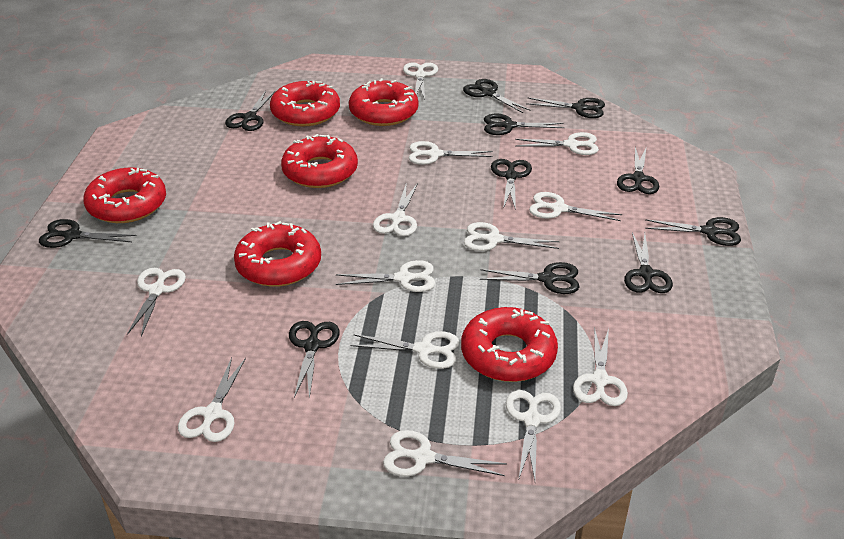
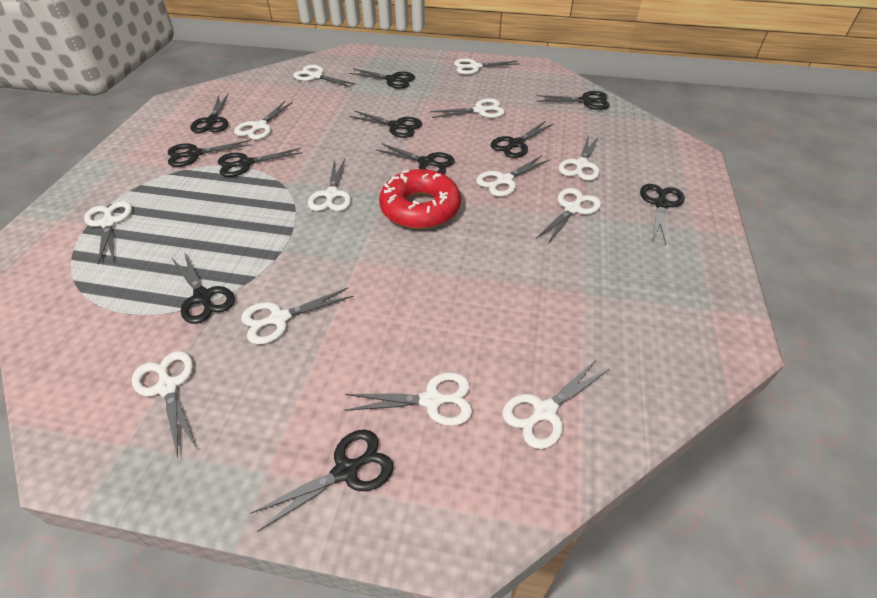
red donut: 6 -> 1

